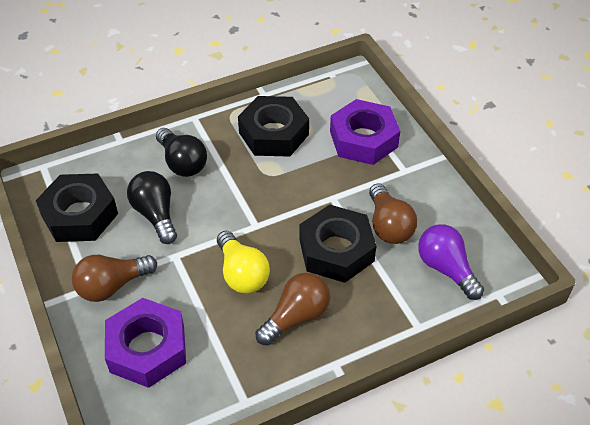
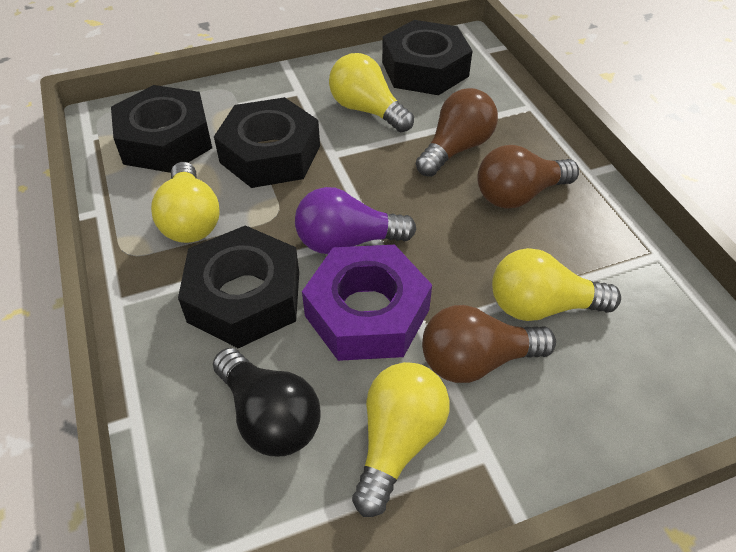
black light bulb: 2 -> 1
black nut: 3 -> 4
purple nut: 2 -> 1
yellow light bulb: 1 -> 4

